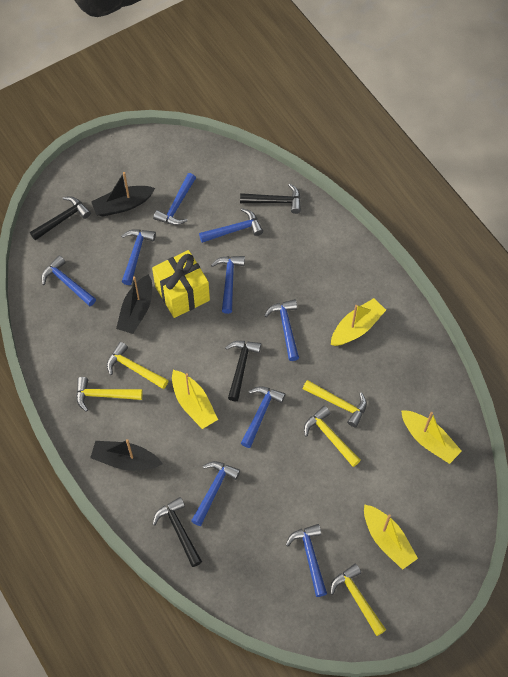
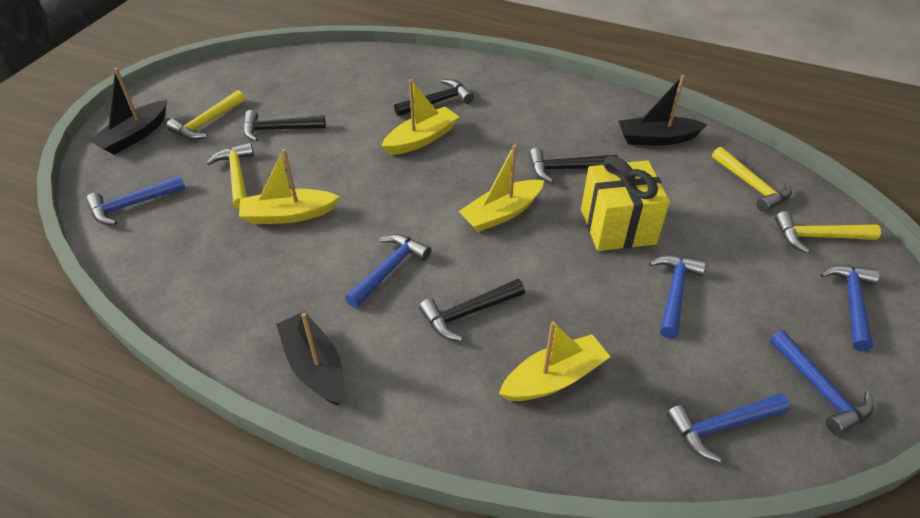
blue hammer: 9 -> 6
yellow hammer: 5 -> 4

